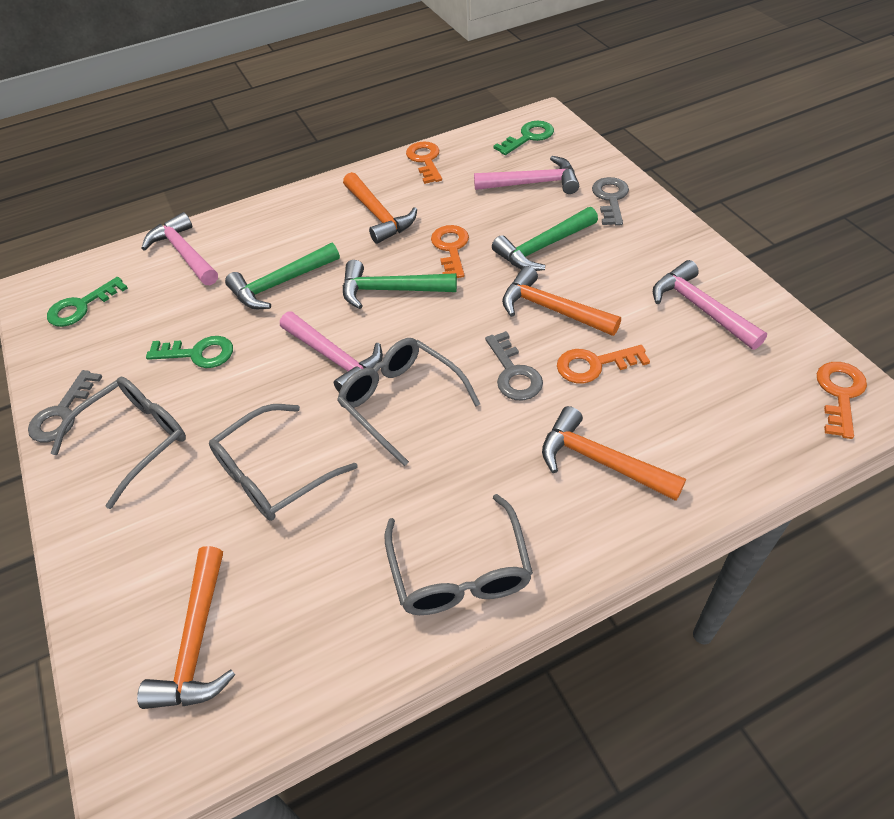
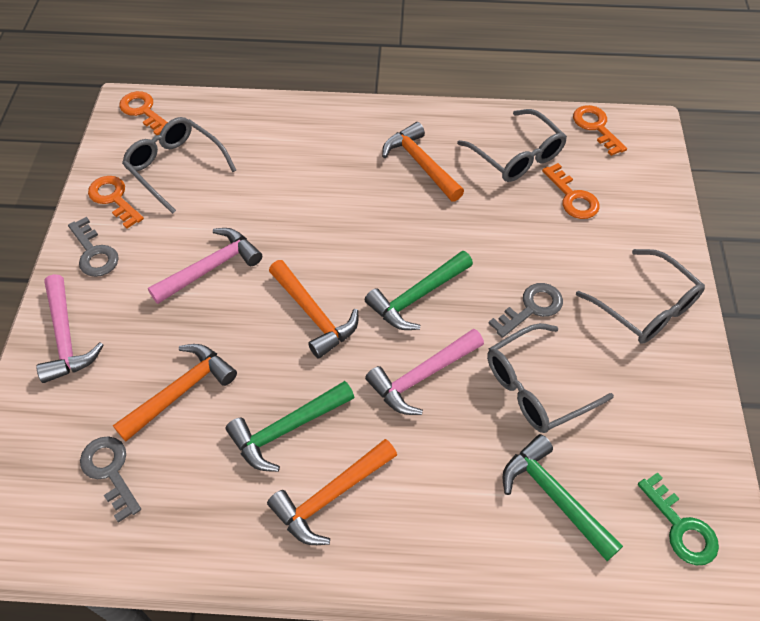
green key: 3 -> 1
pink hammer: 4 -> 3

